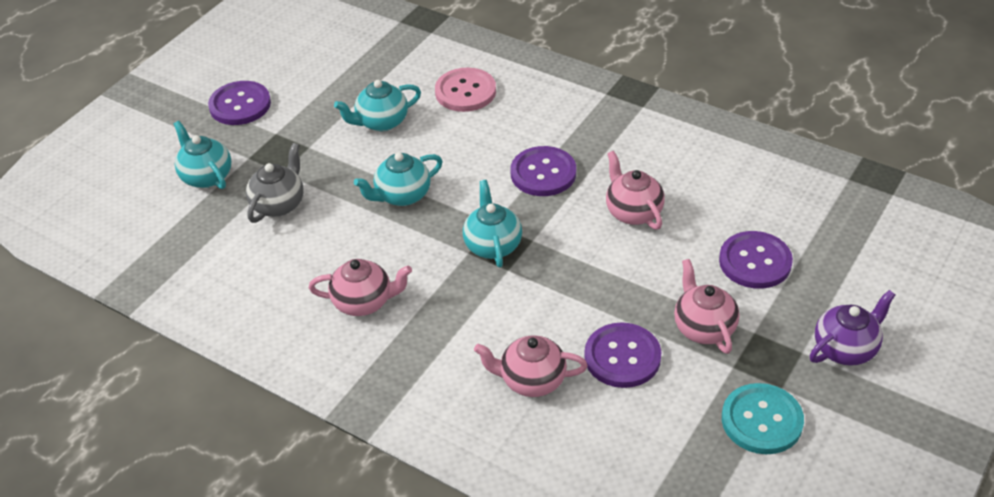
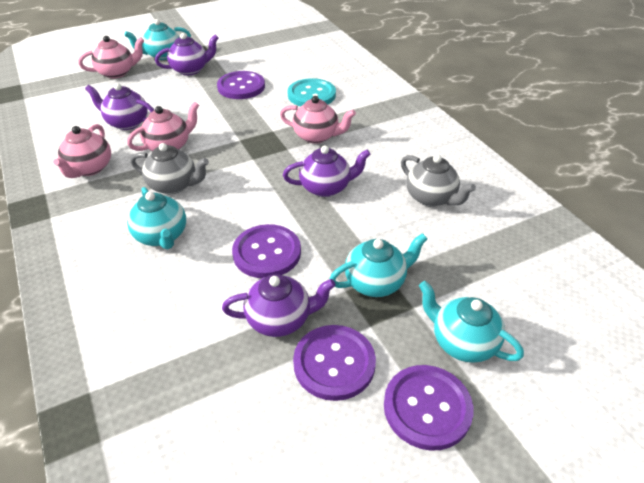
grey teapot: 1 -> 2
pink button: 1 -> 0
purple teapot: 1 -> 4

